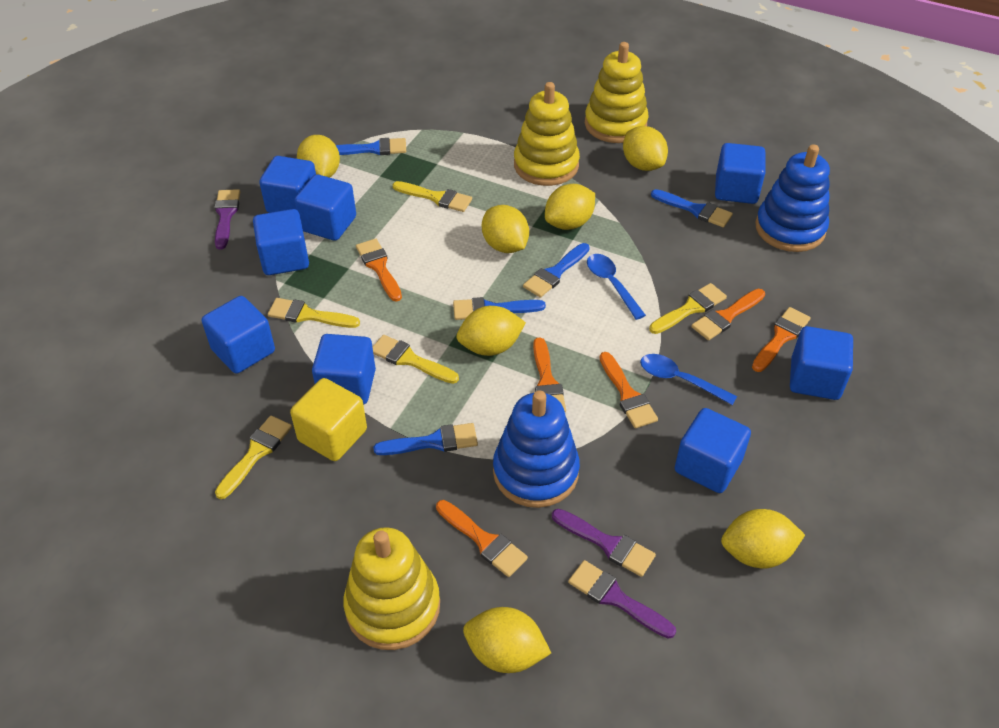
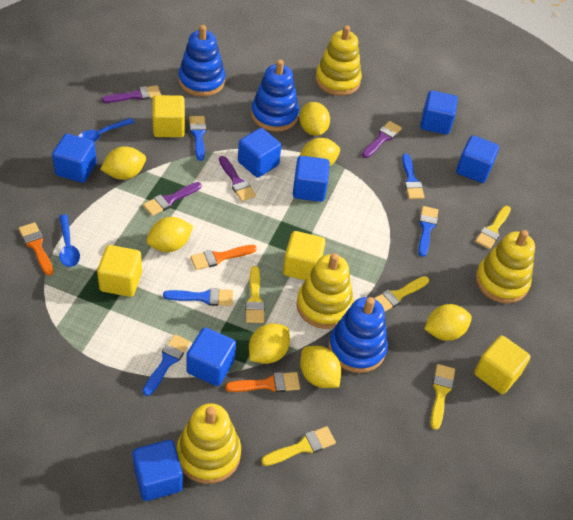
blue cube: 8 -> 7
blue stacking toy: 2 -> 3
orange brush: 6 -> 3
purple brush: 3 -> 4
yellow cube: 1 -> 4
yellow stacking toy: 3 -> 4

